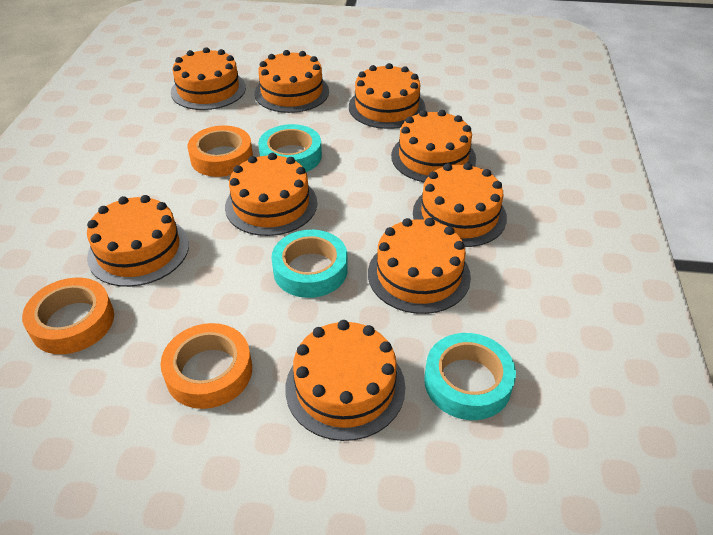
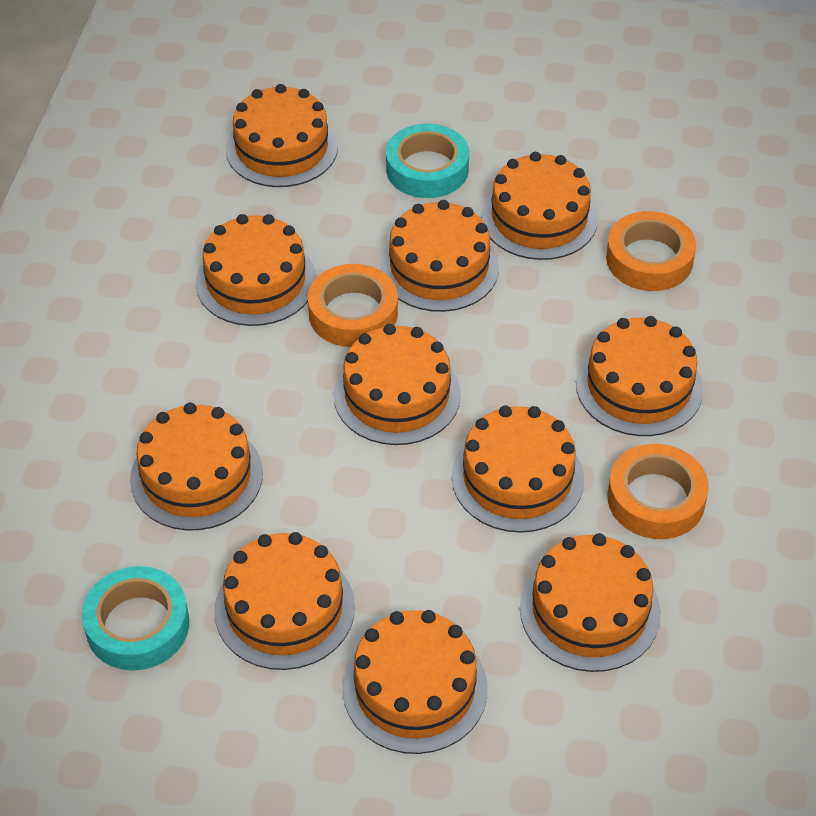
orange cake: 9 -> 11
turquoise tape: 3 -> 2

